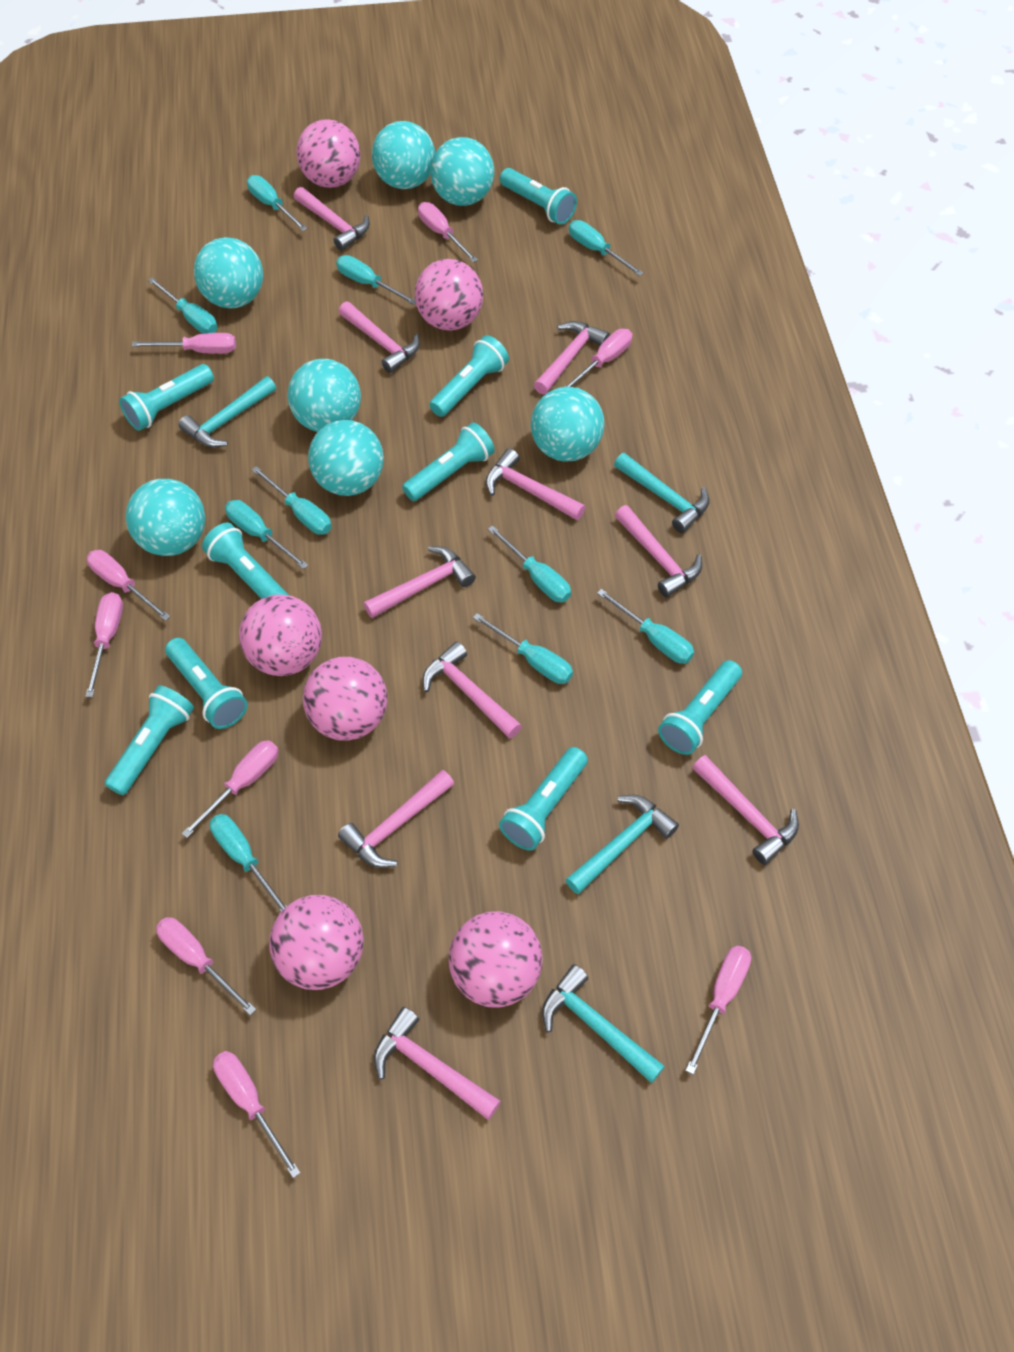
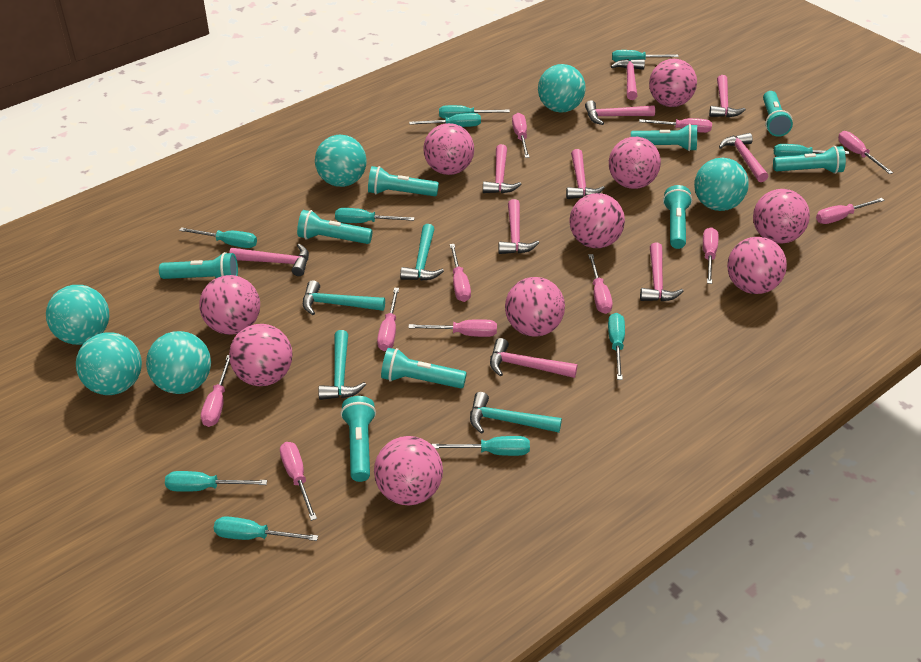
pink ball: 6 -> 10
pink screwdriver: 9 -> 11
turquoise ball: 7 -> 6

